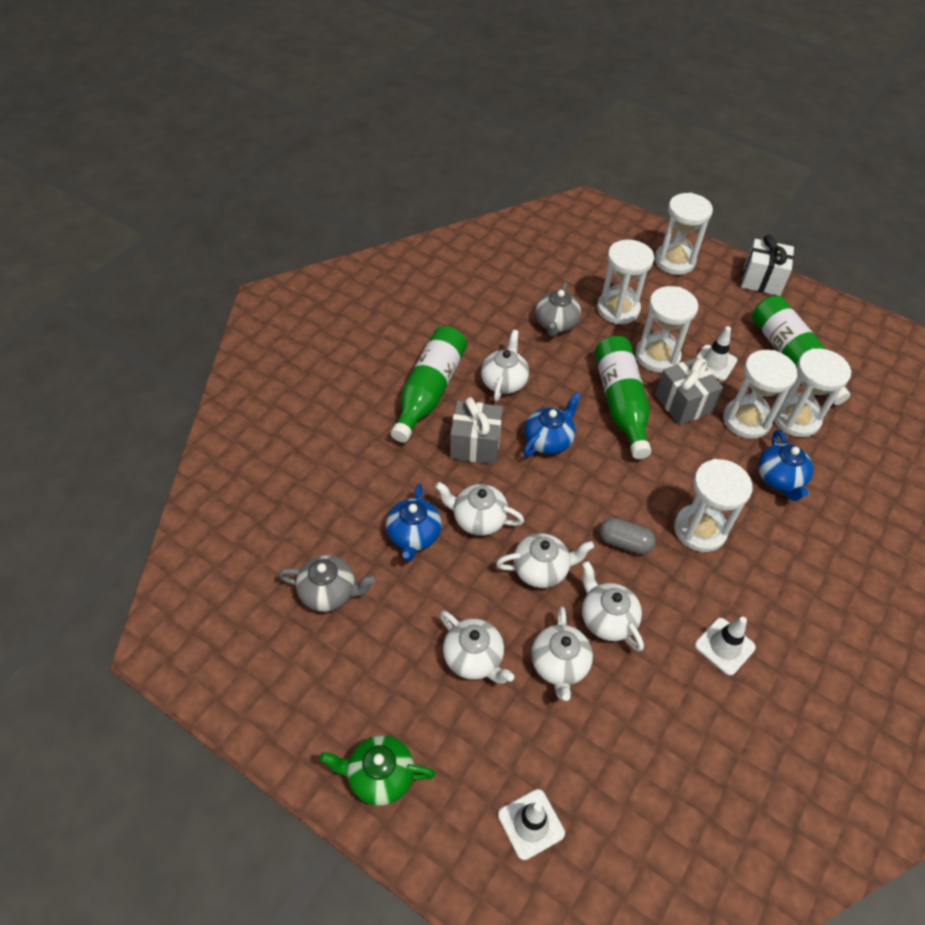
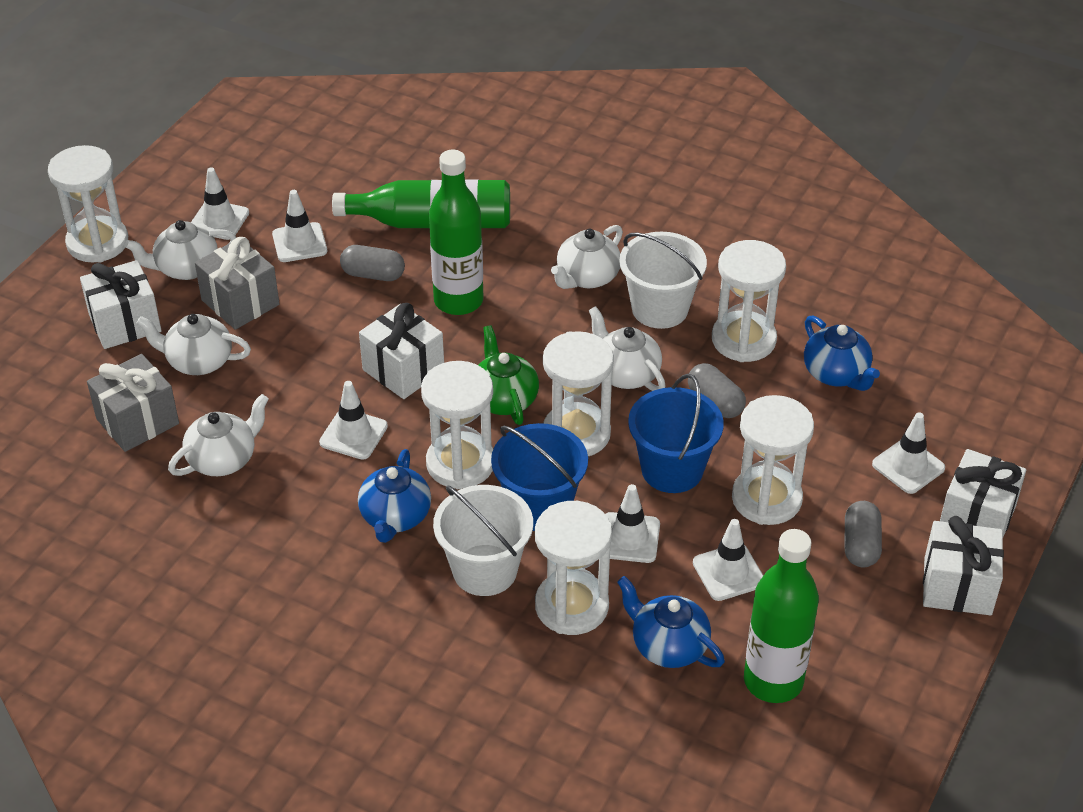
blue bucket: 0 -> 2
grey capsule: 1 -> 3
grey teapot: 2 -> 0
white bucket: 0 -> 2
white gift: 1 -> 4
white teapot: 6 -> 5
white traffic cone: 3 -> 6

